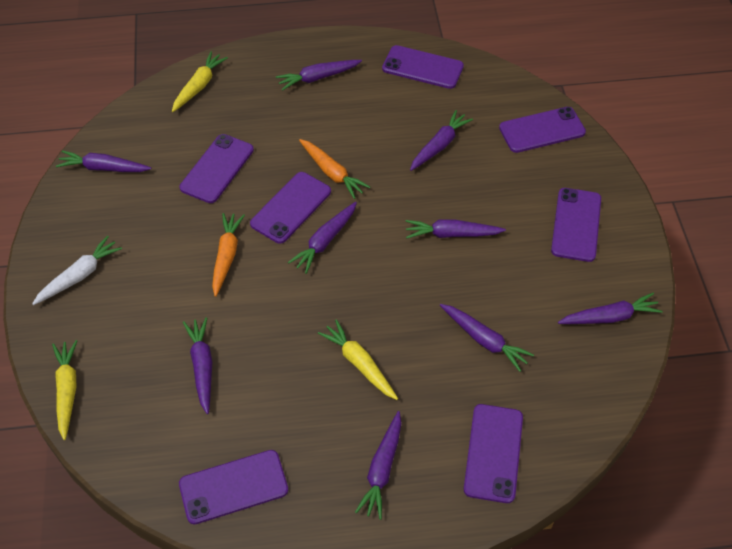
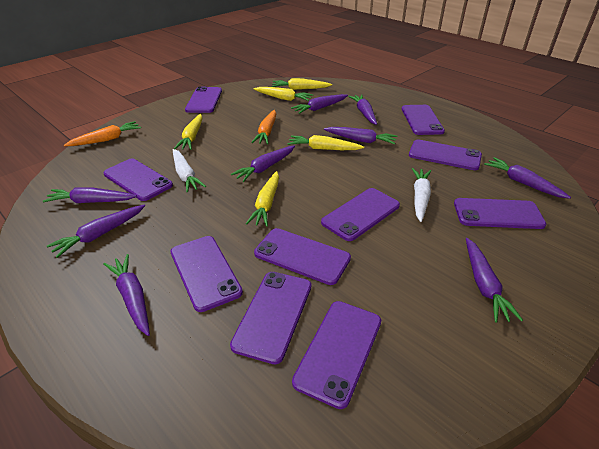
purple phone: 7 -> 10
white carrot: 1 -> 2
yellow carrot: 3 -> 5

